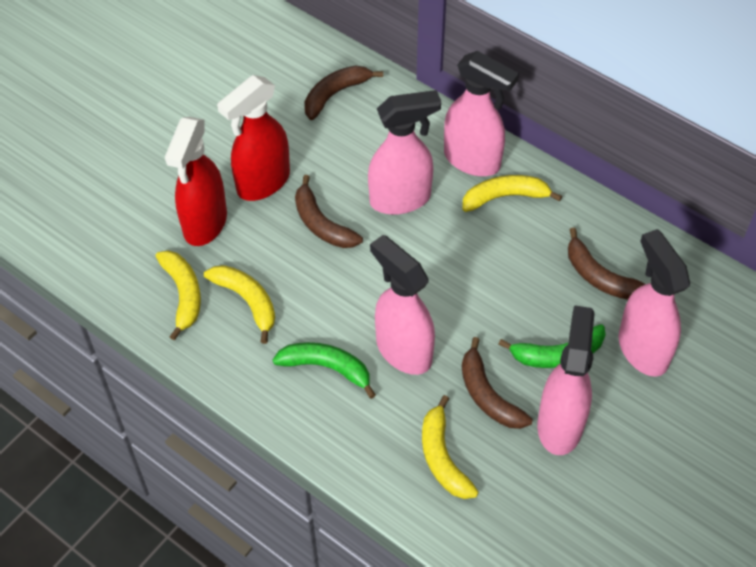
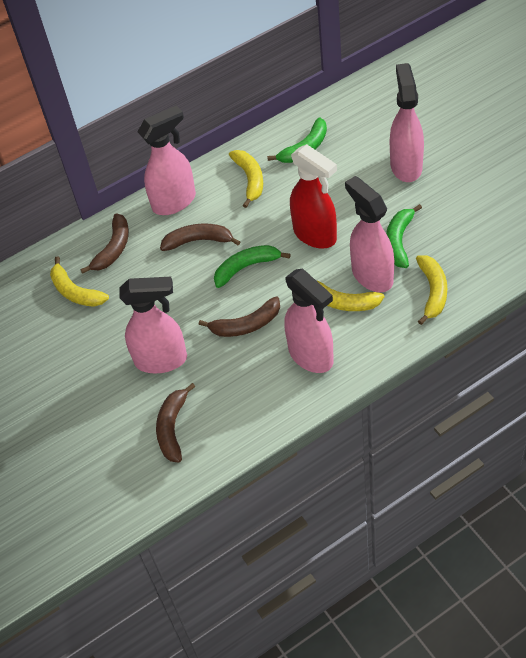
green banana: 2 -> 3
red spray bottle: 2 -> 1

